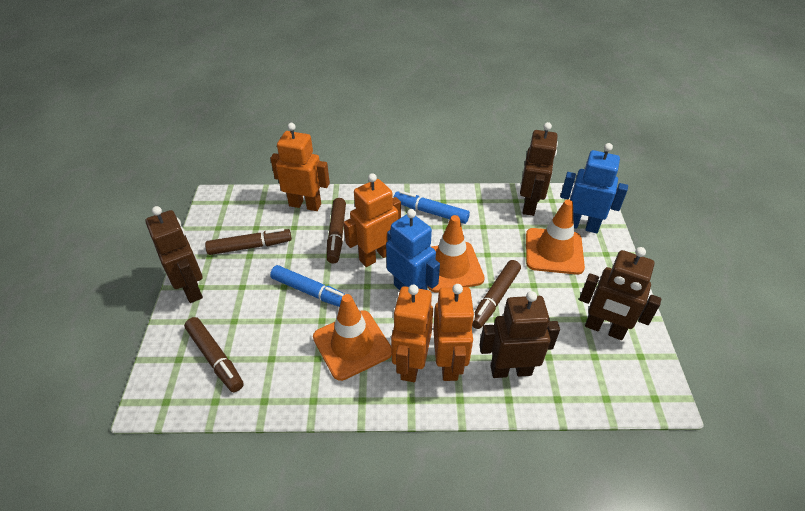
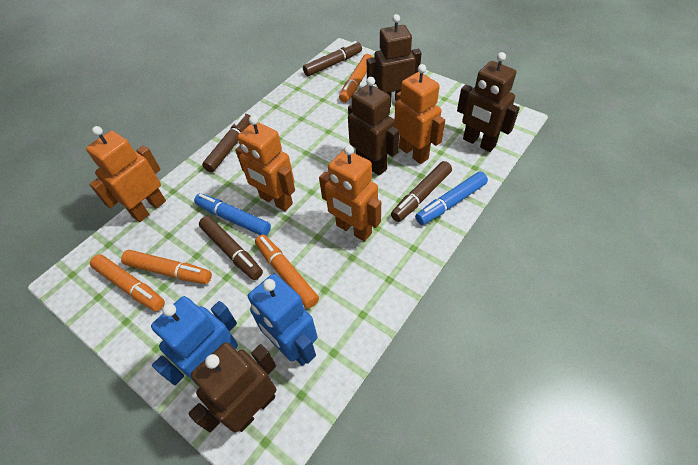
orange marker: 0 -> 4
orange traffic cone: 3 -> 0

